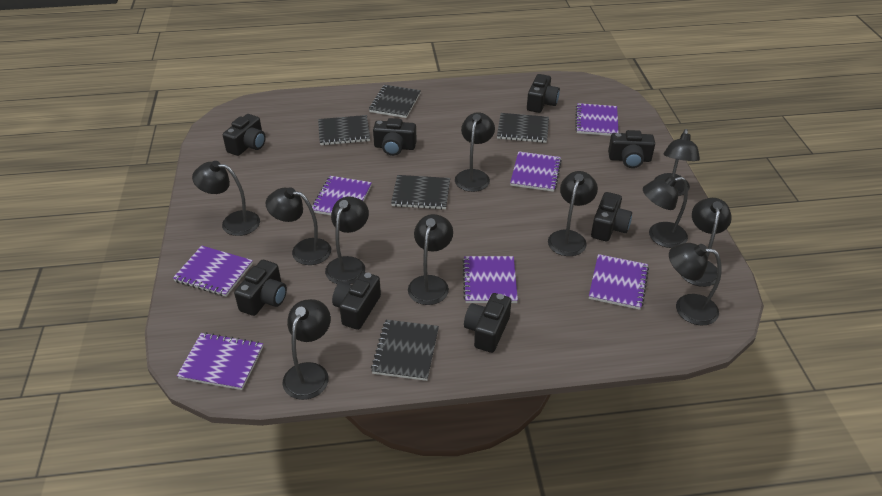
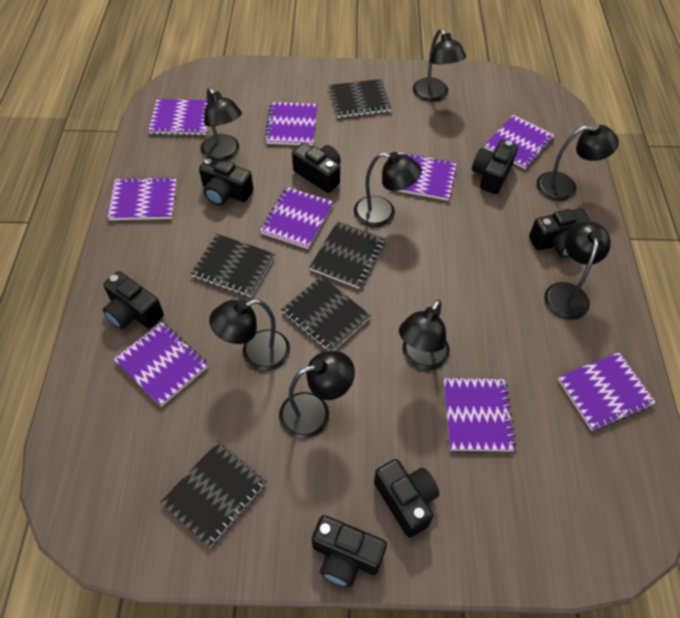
black camera: 8 -> 7
black lamp: 11 -> 8
purple notebook: 7 -> 9

